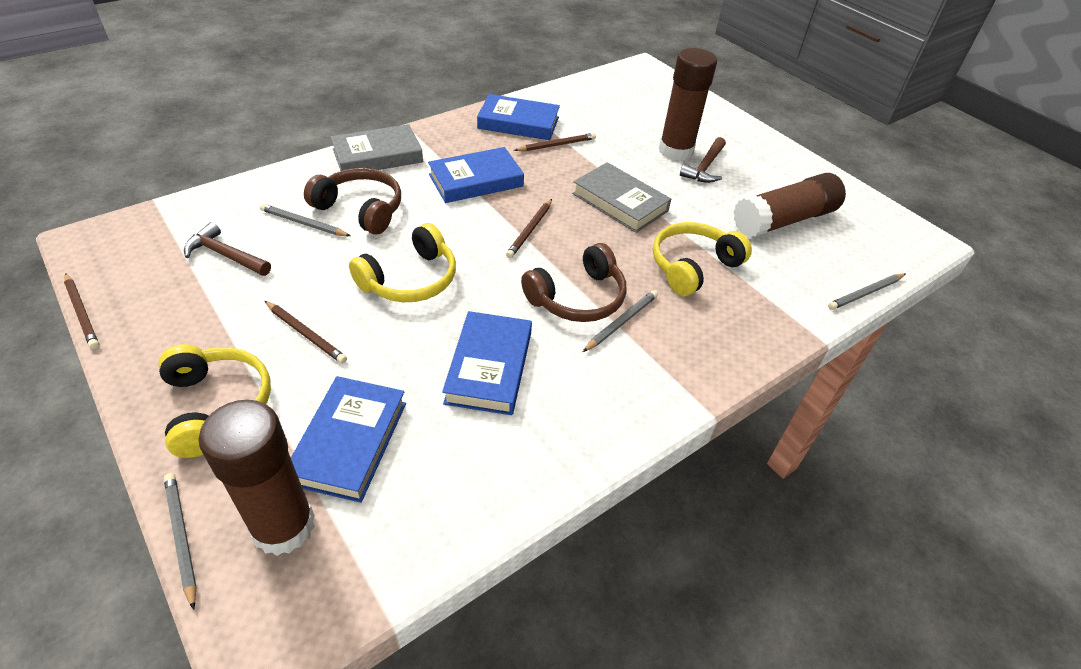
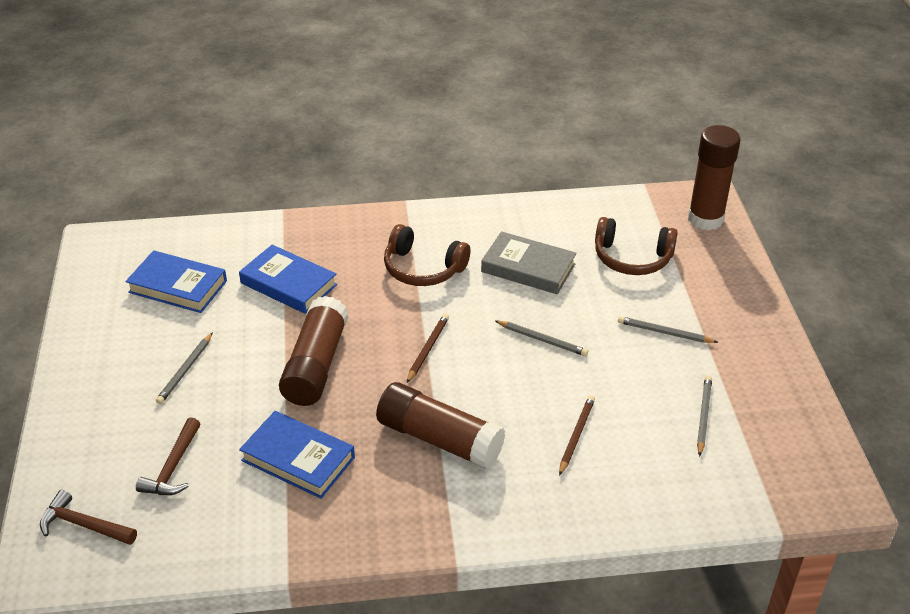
blue book: 4 -> 3
brown pencil: 4 -> 2
grey book: 2 -> 1
yellow headphones: 3 -> 0

